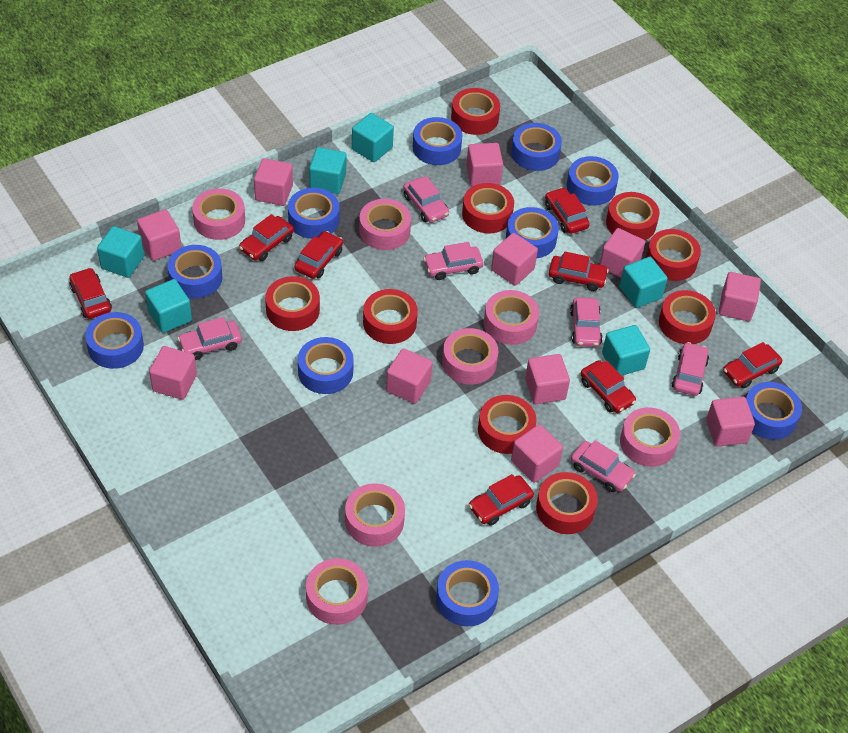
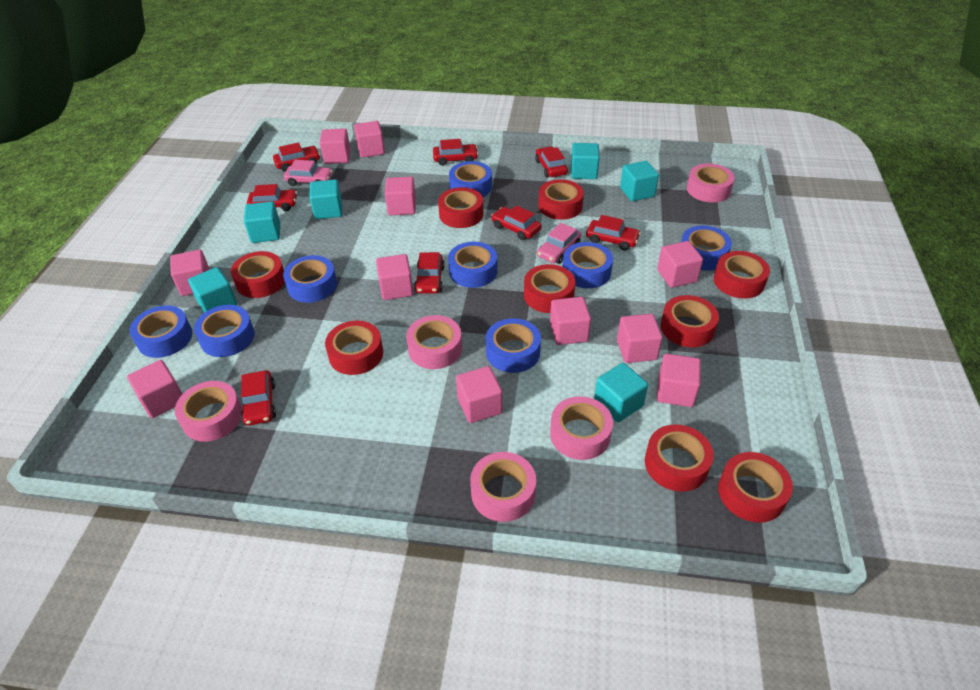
blue tape: 10 -> 8
pink car: 6 -> 2
pink tape: 7 -> 5

